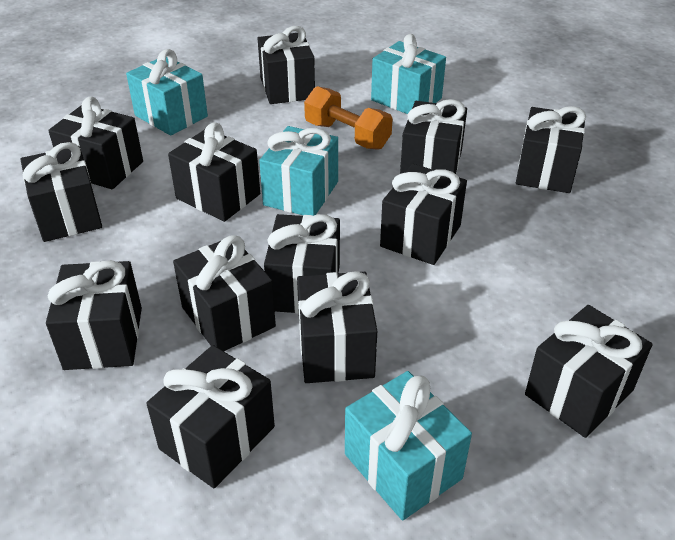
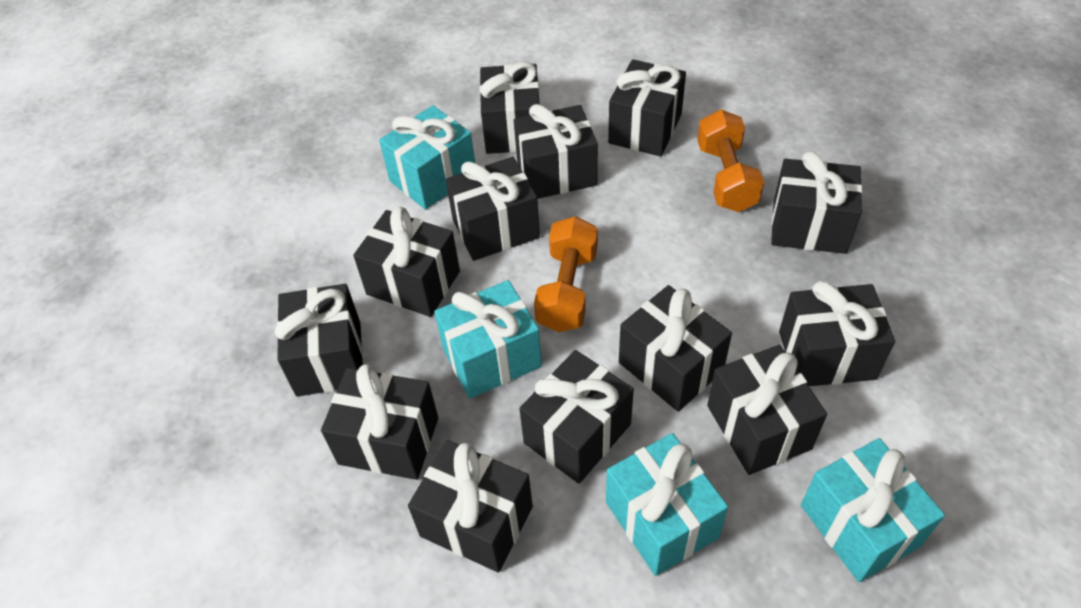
orange dumbbell: 1 -> 2

